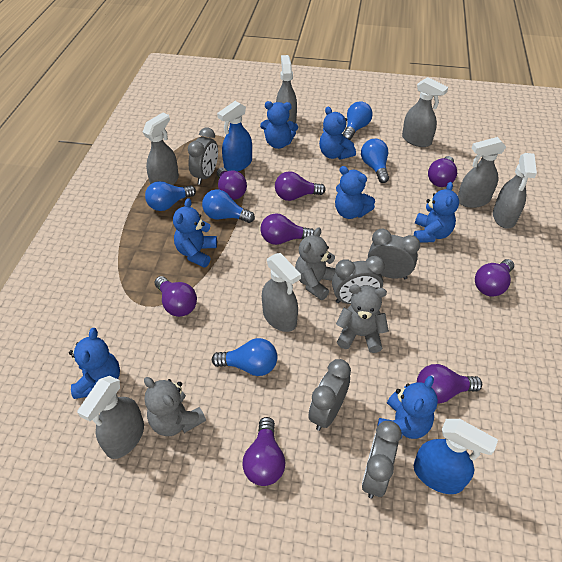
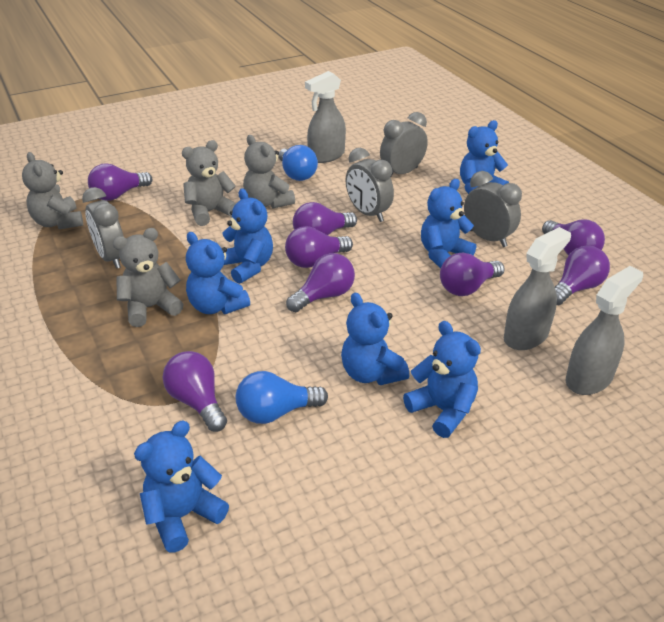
blue light bulb: 5 -> 2
blue spray bottle: 2 -> 0
grey clock: 5 -> 4
grey spray bottle: 7 -> 3
grey teddy bear: 3 -> 4

